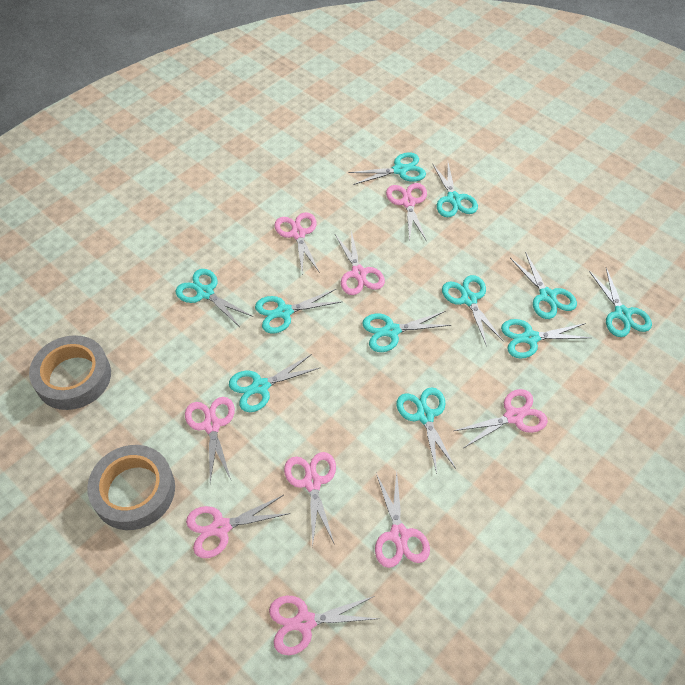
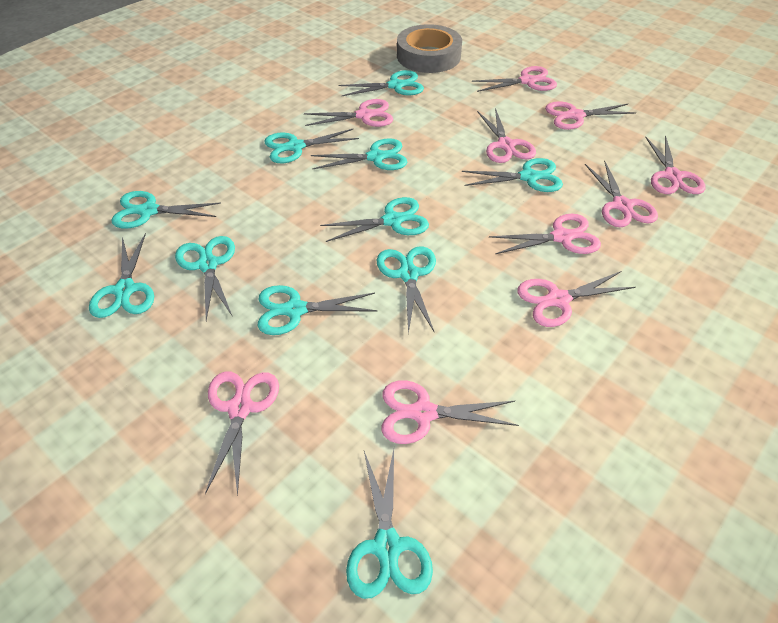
grey tape: 2 -> 1
pink scissors: 9 -> 10

